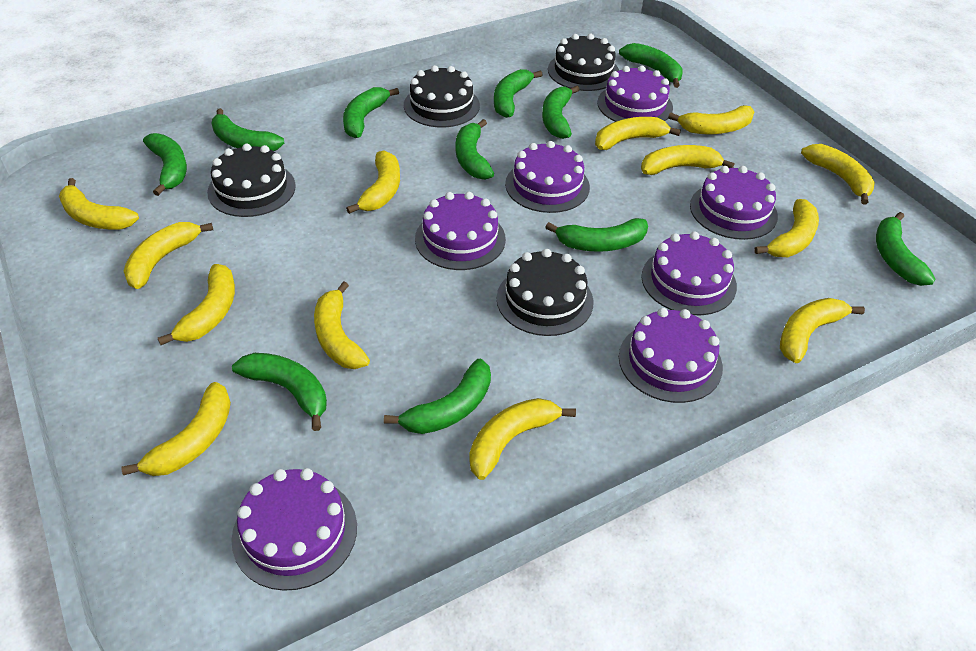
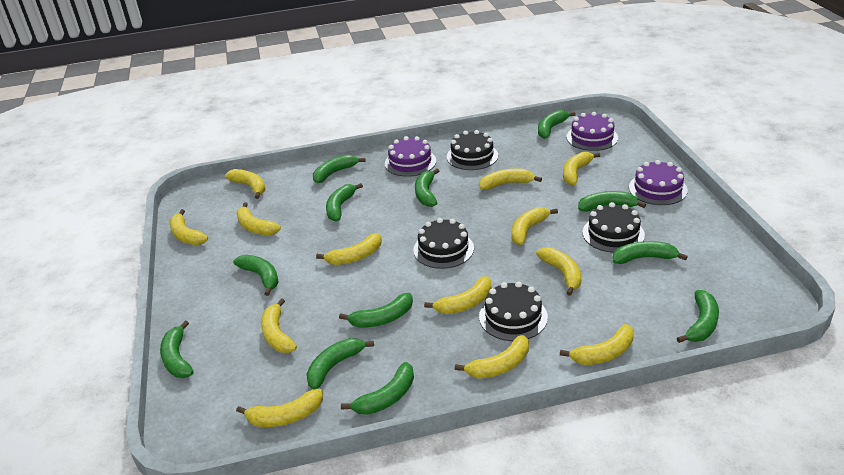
green banana: 11 -> 12
purple cake: 7 -> 3

